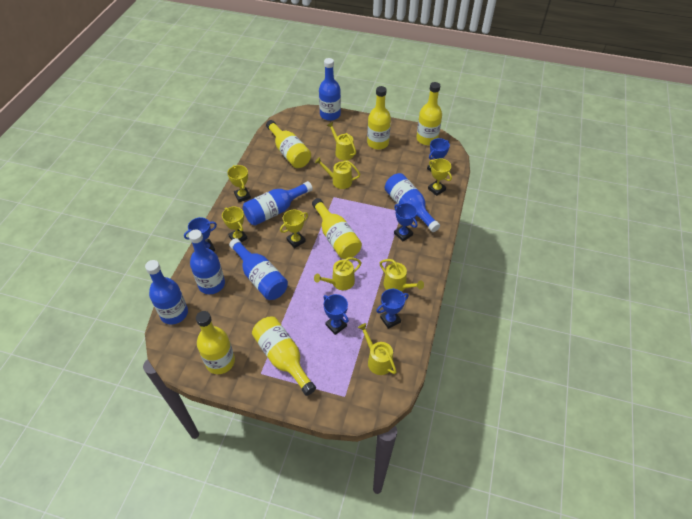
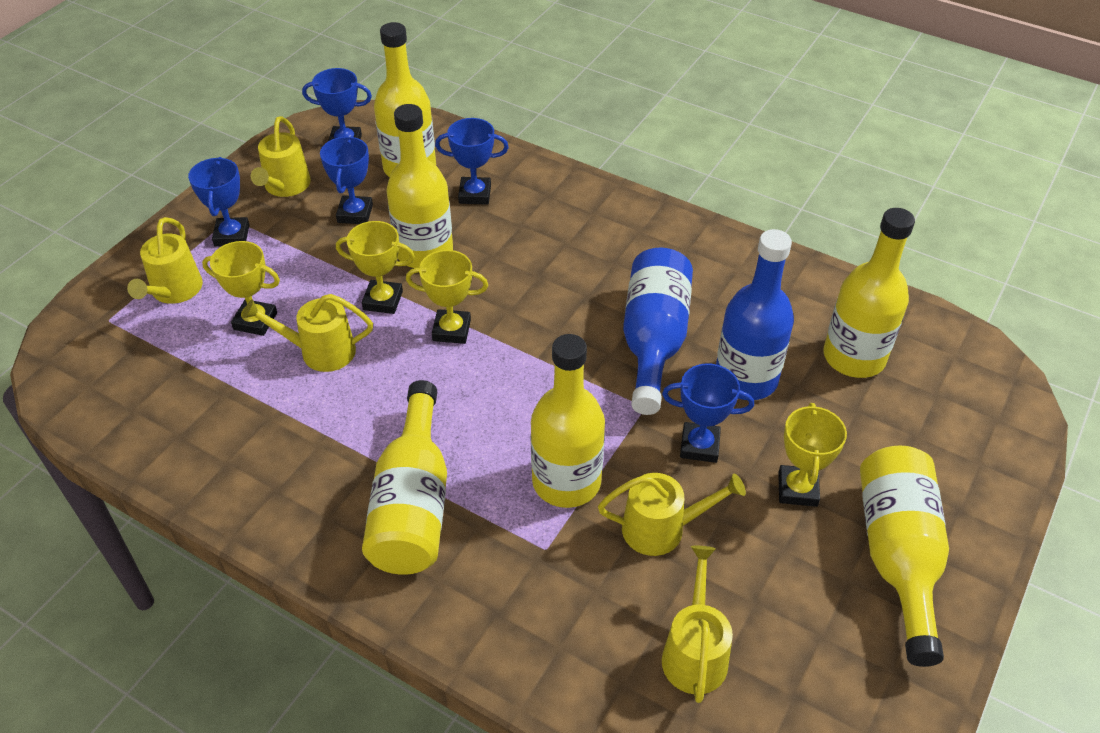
blue bottle: 6 -> 2

